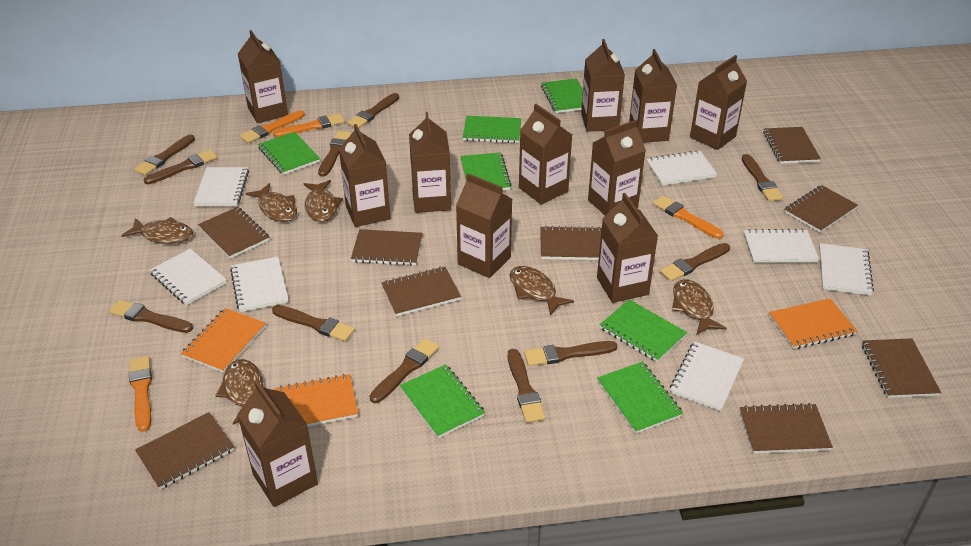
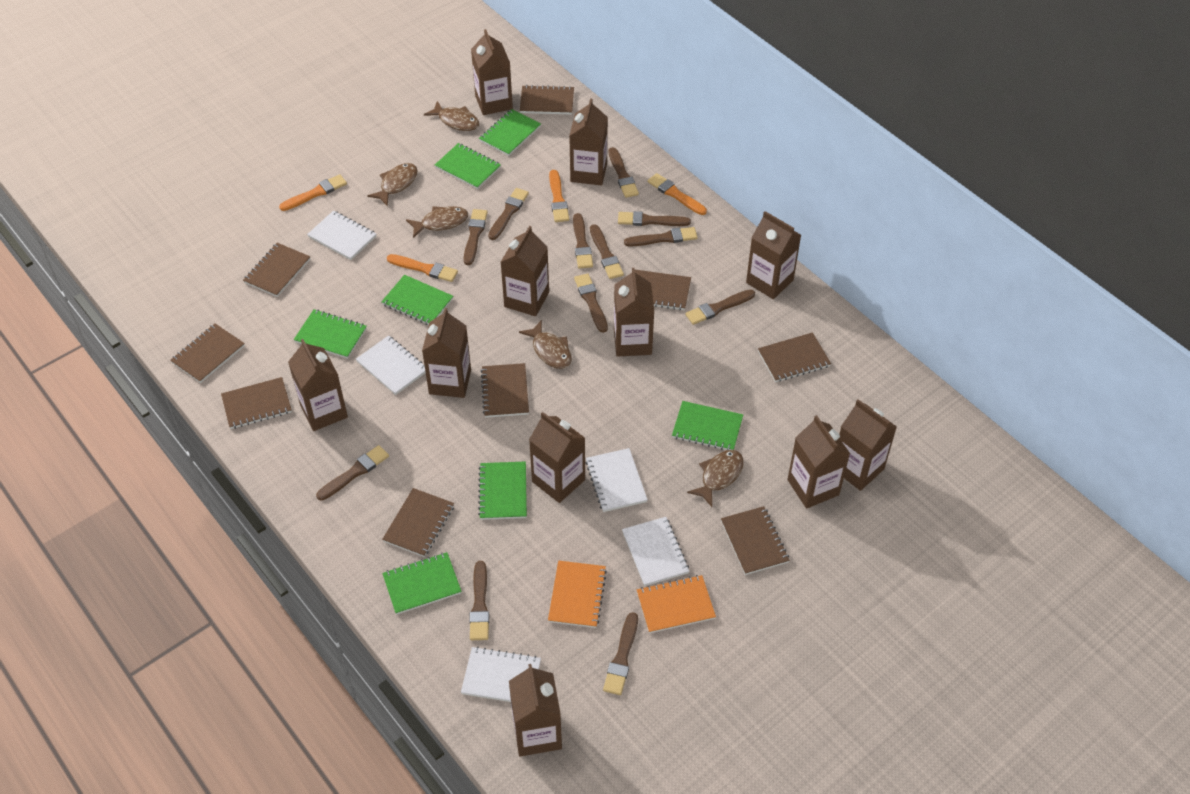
brown brush: 11 -> 12
brown fish: 6 -> 5
orange notebook: 3 -> 2
white notebook: 7 -> 5

